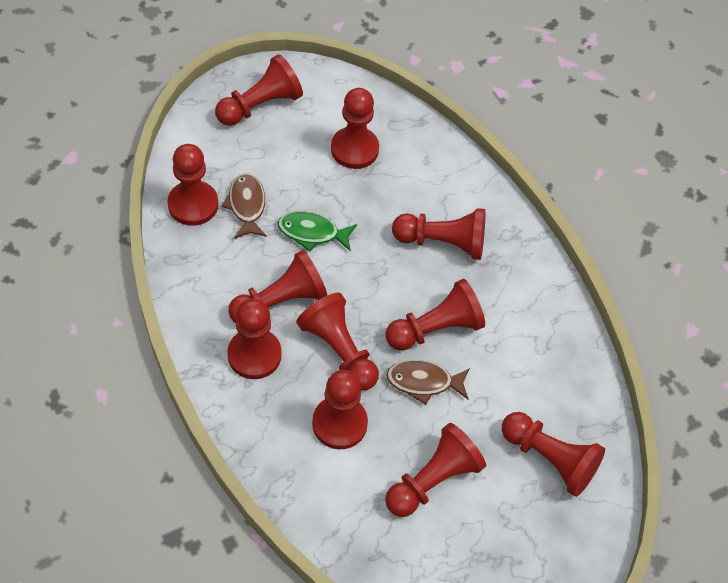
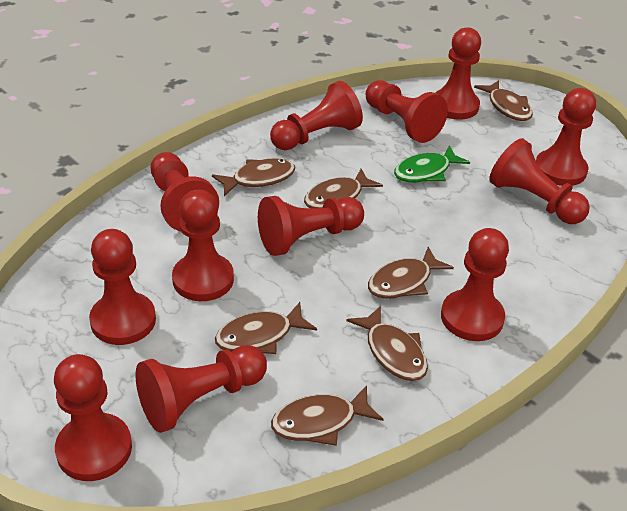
brown fish: 2 -> 7
red pawn: 11 -> 12

